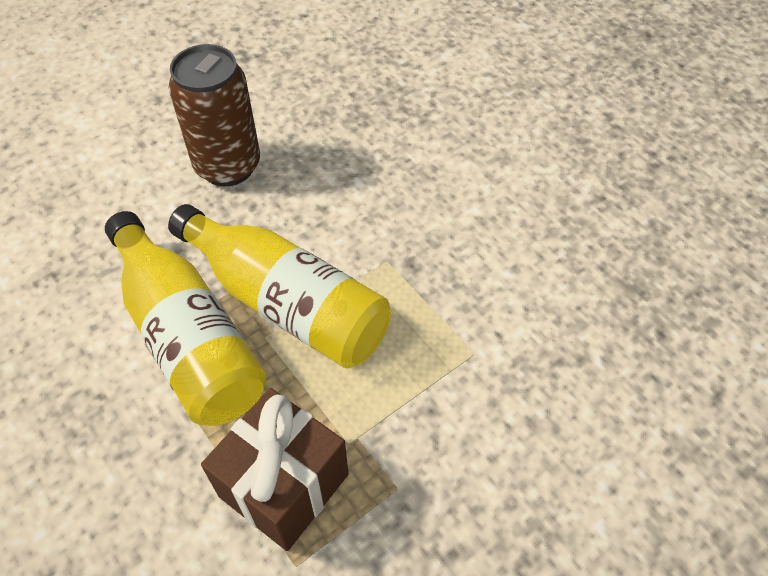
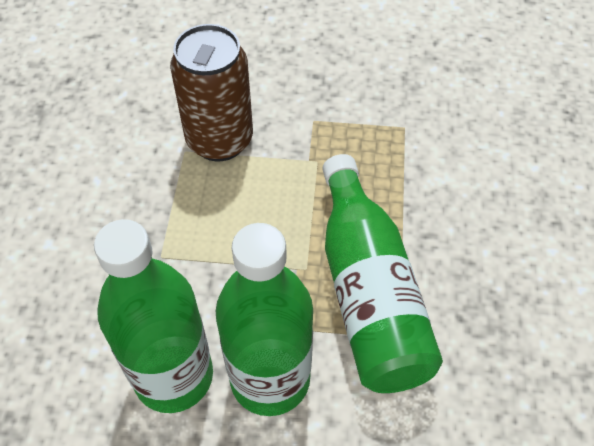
brown gift: 1 -> 0
green bottle: 0 -> 3
yellow bottle: 2 -> 0

